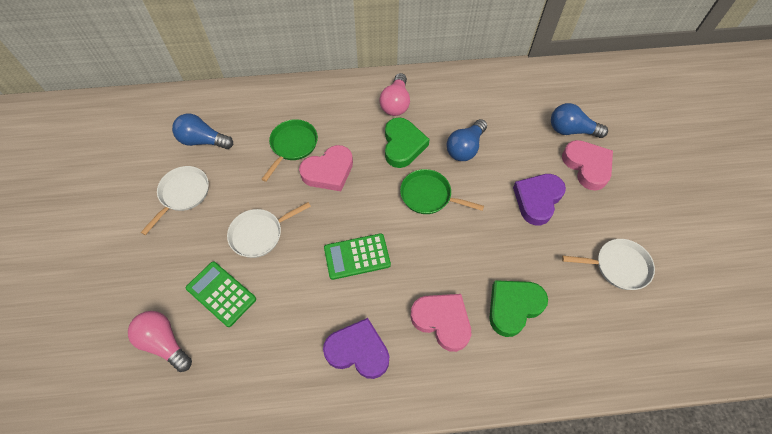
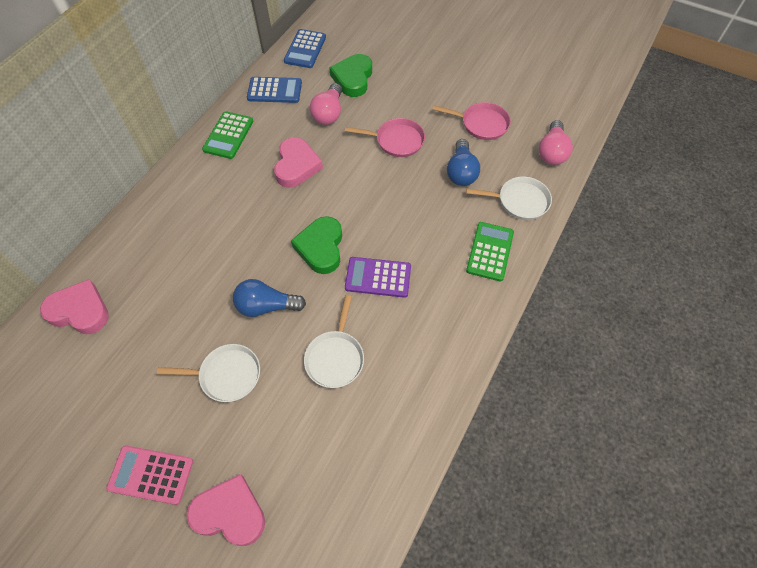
blue calculator: 0 -> 2
blue light bulb: 3 -> 2
green pan: 2 -> 0
pink calculator: 0 -> 1
pink pan: 0 -> 2
purple calculator: 0 -> 1
purple heart: 2 -> 0

